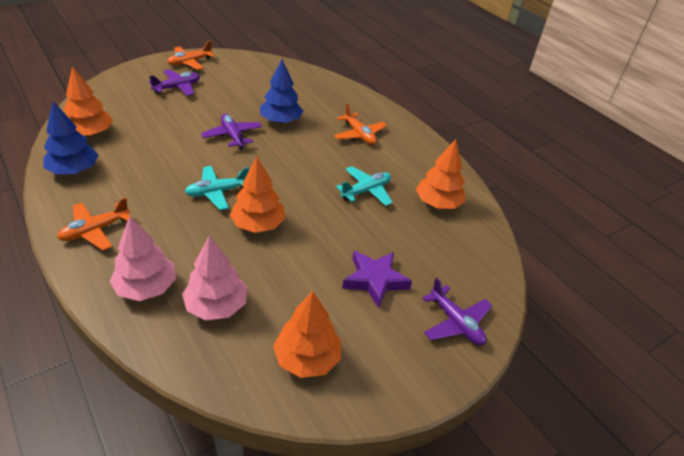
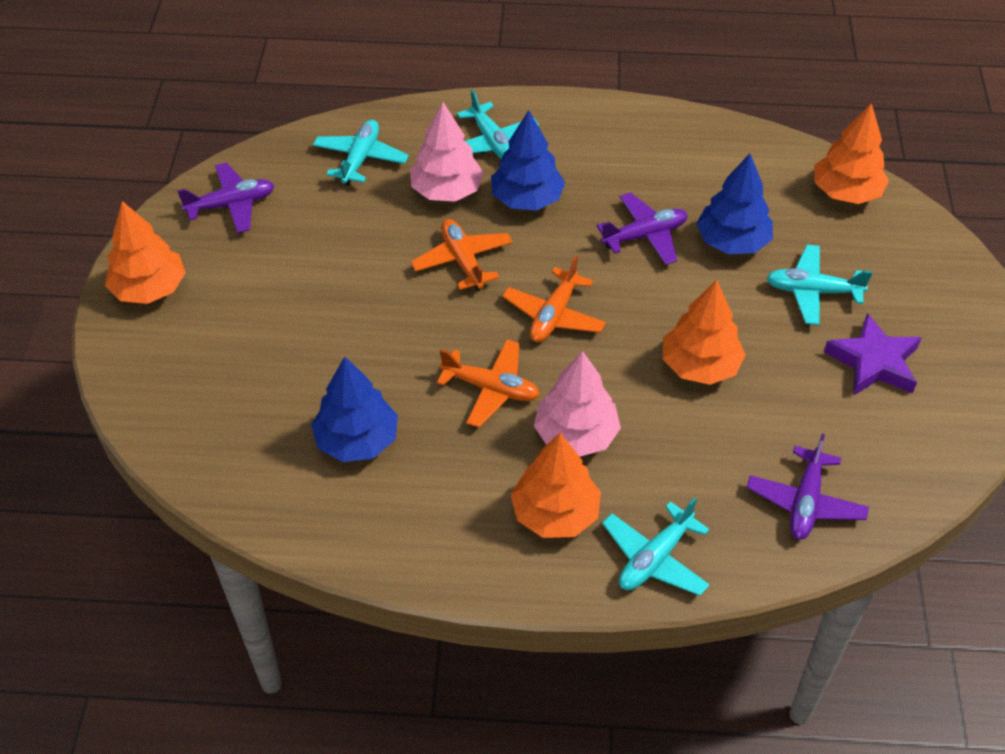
blue tree: 2 -> 3
turquoise plane: 2 -> 4

